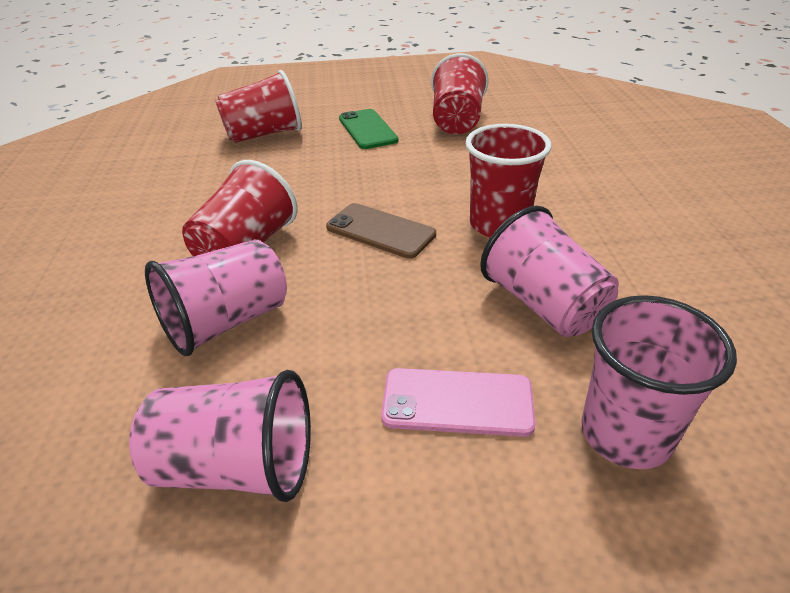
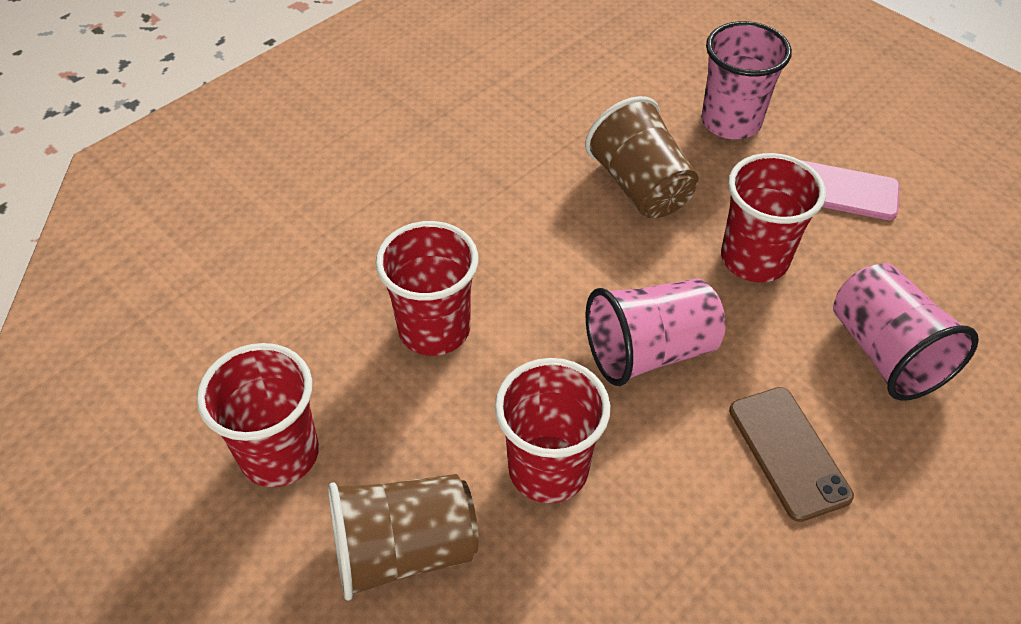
brown cup: 0 -> 2
green phone: 1 -> 0
pink cup: 4 -> 3

